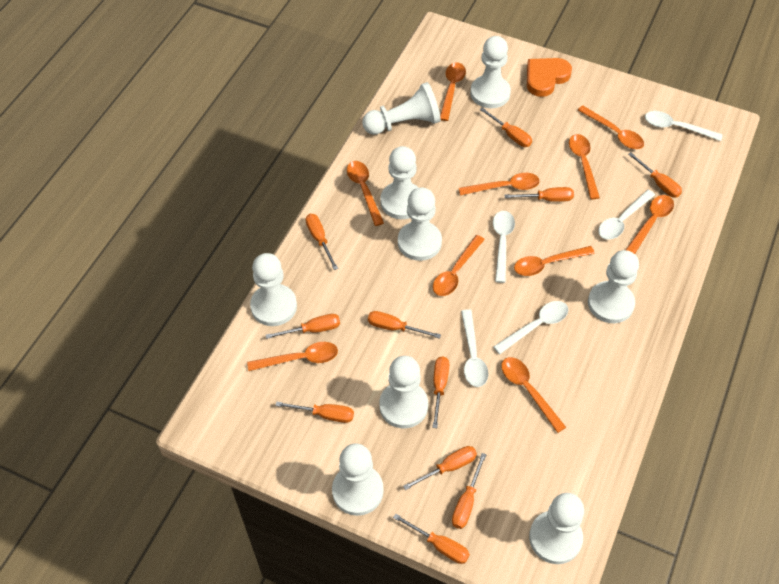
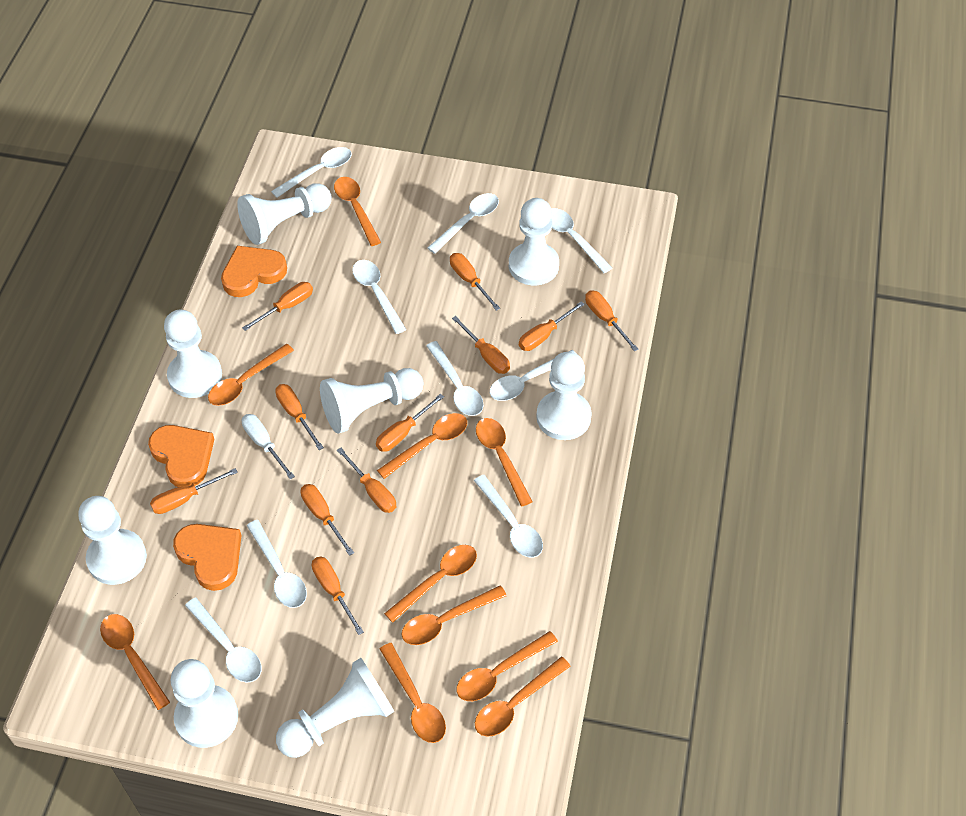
orange heart: 1 -> 3
white pawn: 9 -> 8
white screwdriver: 0 -> 1
white spoon: 5 -> 9

